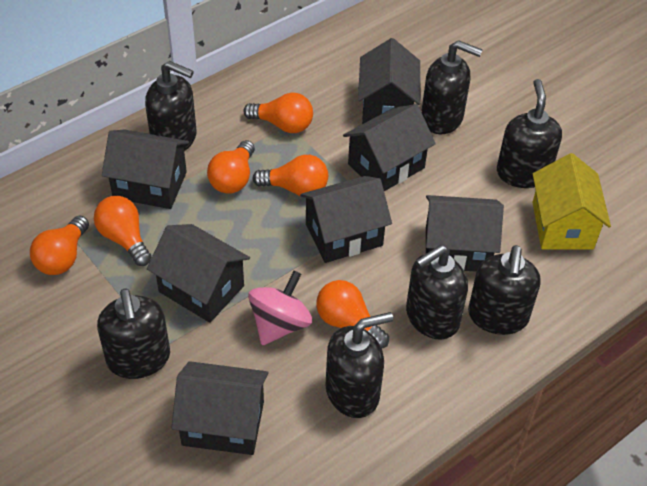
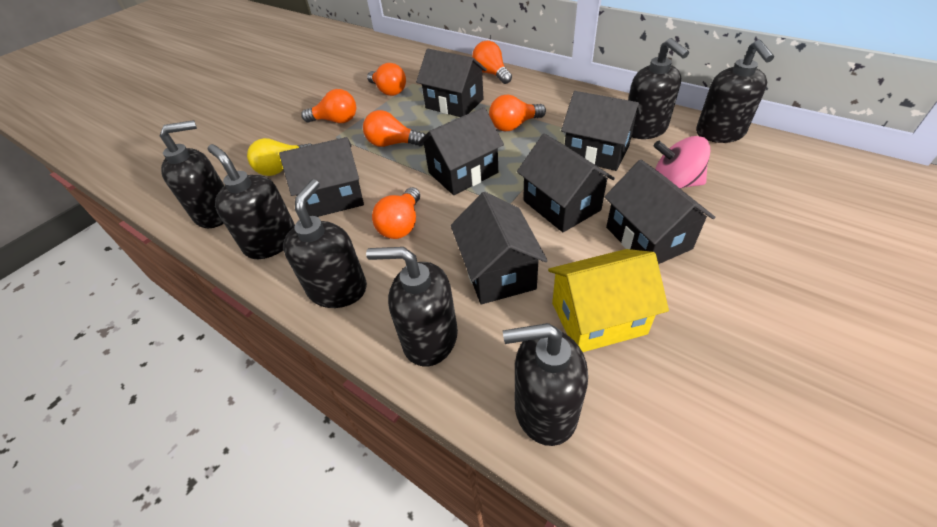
yellow light bulb: 0 -> 1

